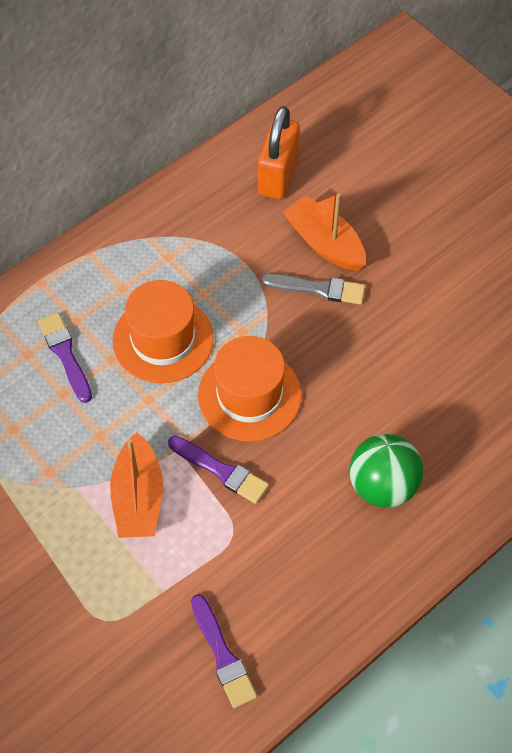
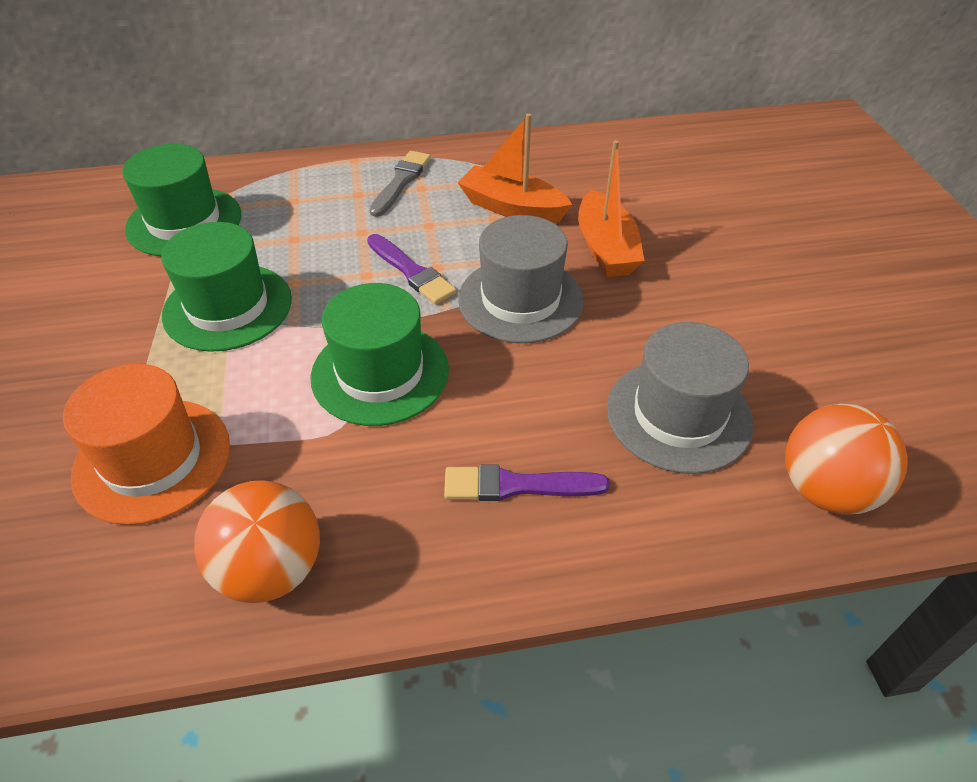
green ball: 1 -> 0
green hat: 0 -> 3
grey hat: 0 -> 2
orange ball: 0 -> 2
orange hat: 2 -> 1
orange padlock: 1 -> 0
purple brush: 3 -> 2

